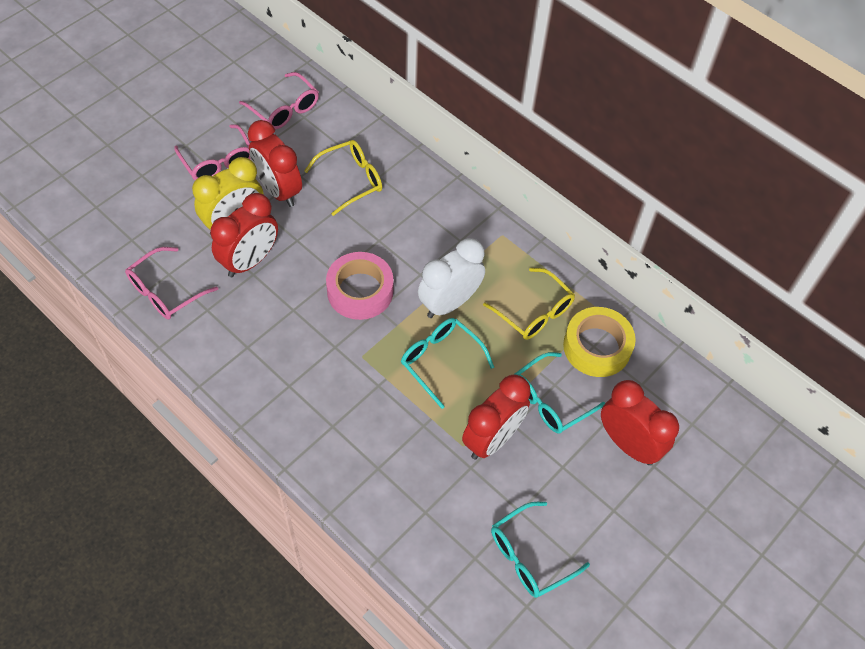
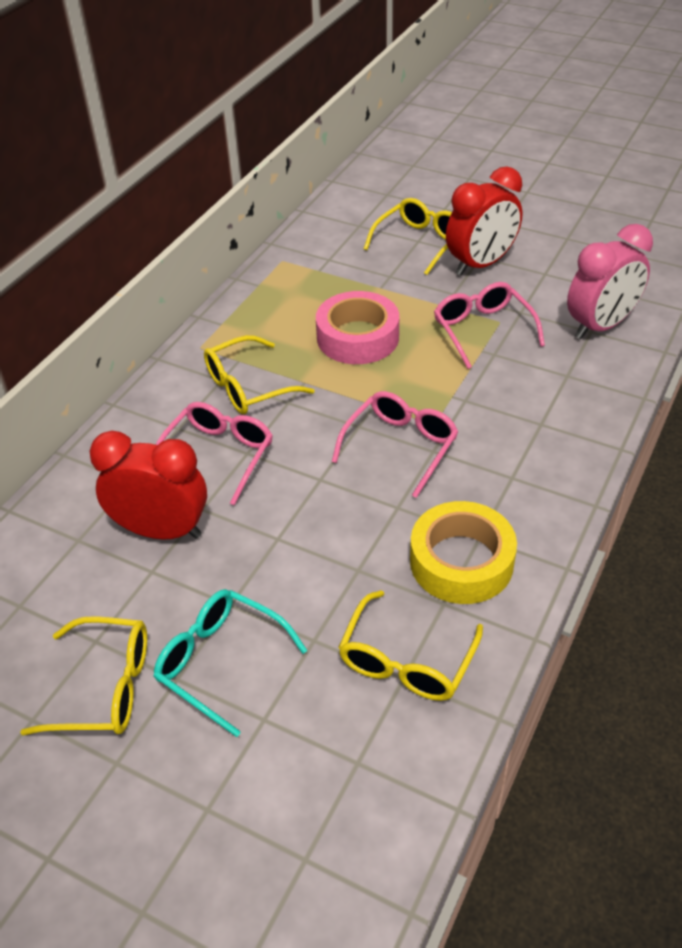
pink clock: 0 -> 1
red clock: 4 -> 2
turquoise glasses: 3 -> 1
white clock: 1 -> 0
yellow clock: 1 -> 0
yellow glasses: 2 -> 4

